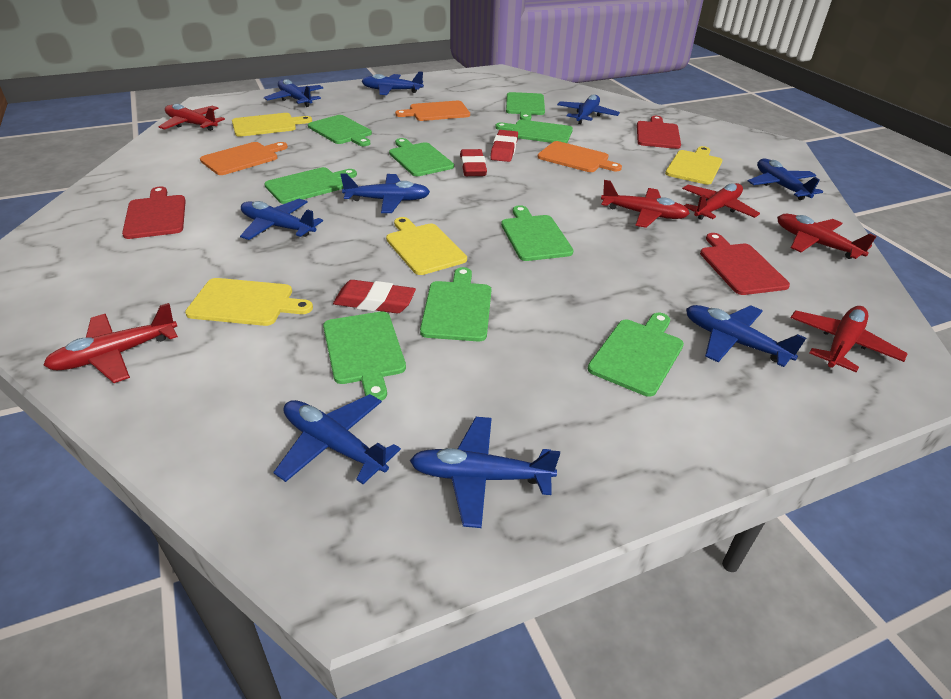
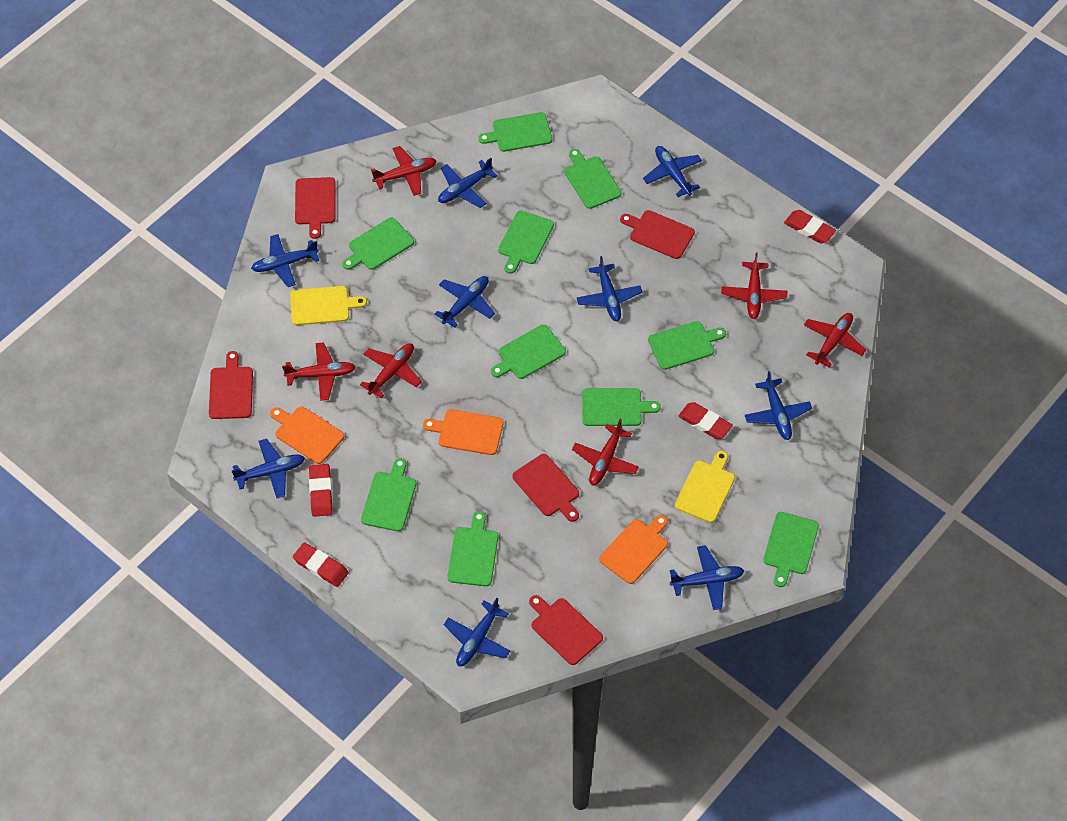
green cutting board: 9 -> 10
red cutting board: 3 -> 5
red eraser: 3 -> 4
yellow cutting board: 4 -> 2

